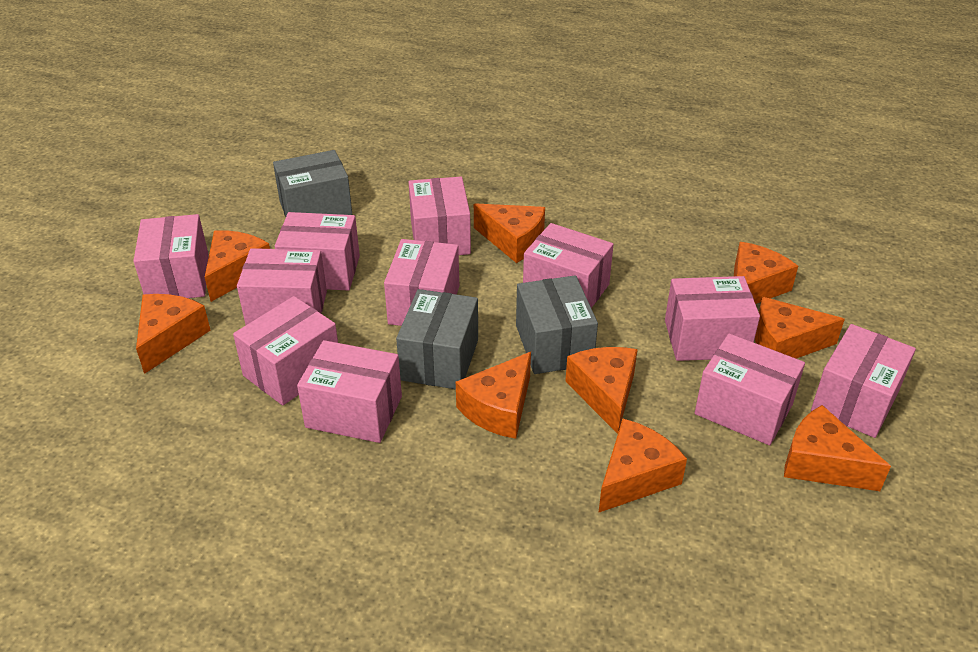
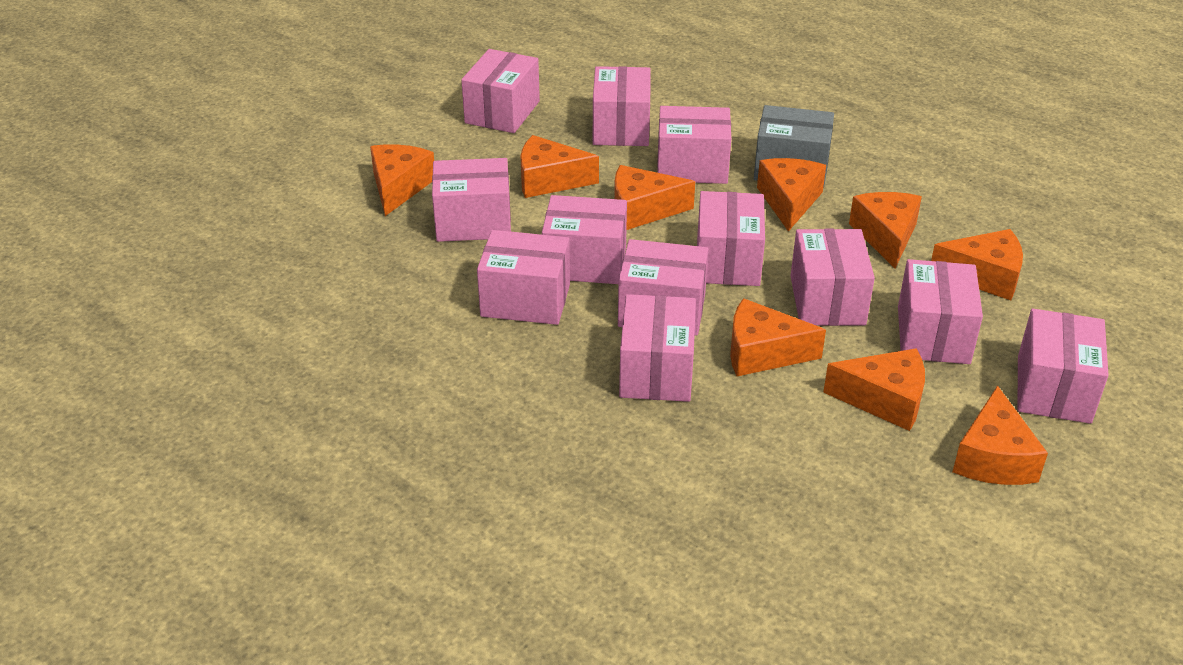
grey box: 3 -> 1
pink box: 11 -> 12

